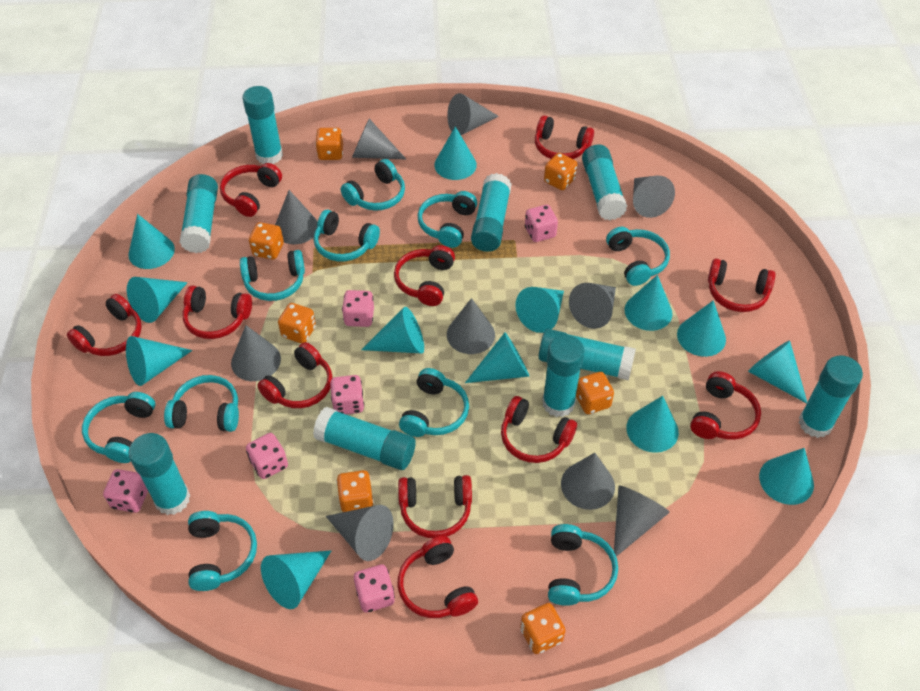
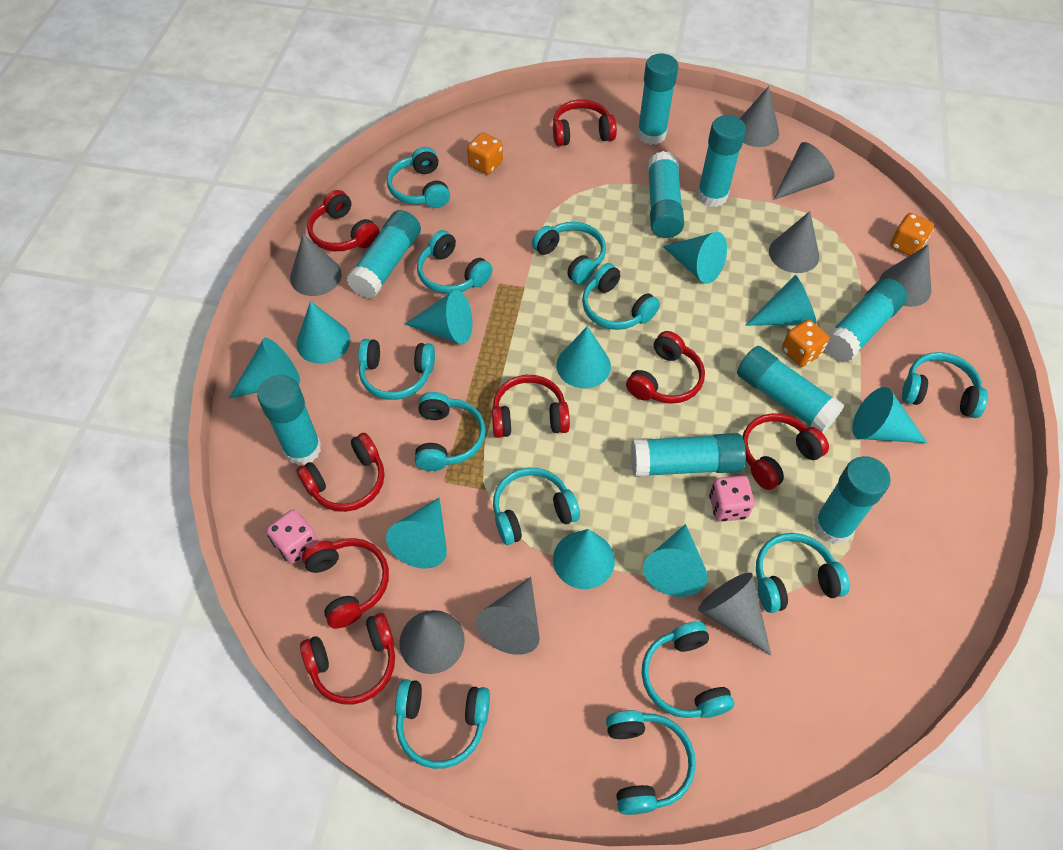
grey cone: 10 -> 8
orange dice: 7 -> 3
pink dice: 6 -> 2
red headphones: 11 -> 8
turquoise cone: 13 -> 10
turquoise headphones: 10 -> 12

